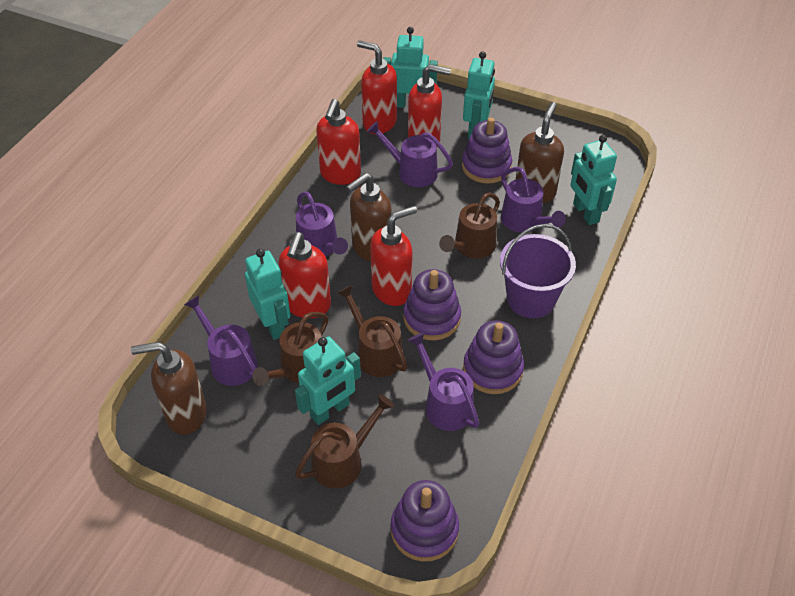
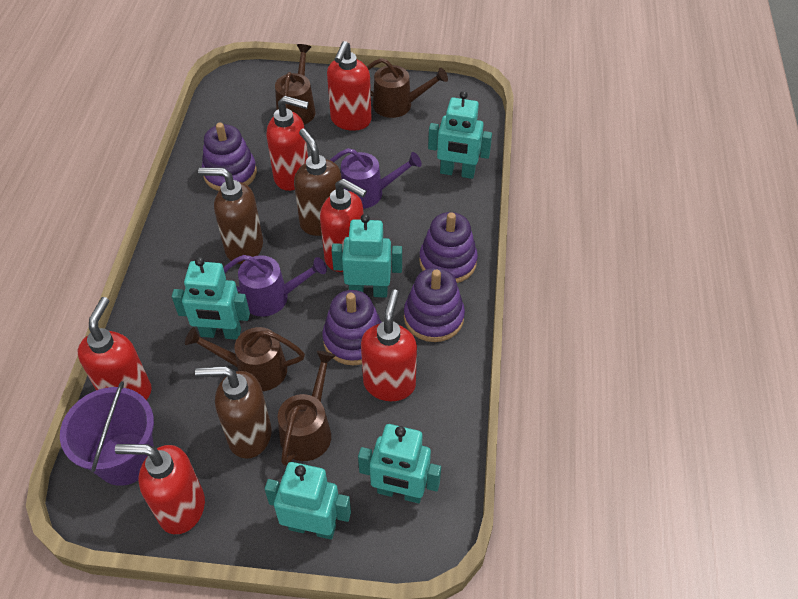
purple watering can: 5 -> 2
red soap dispenser: 5 -> 6

